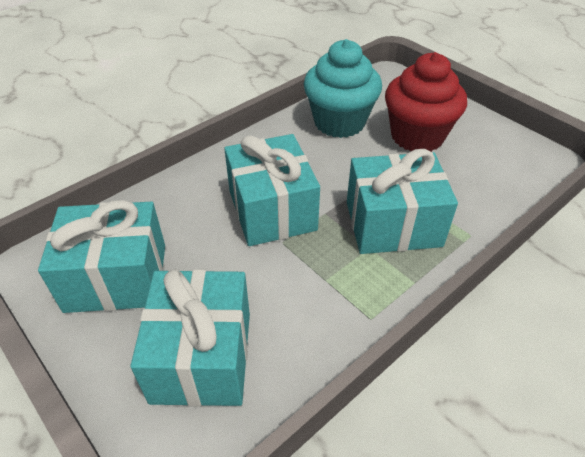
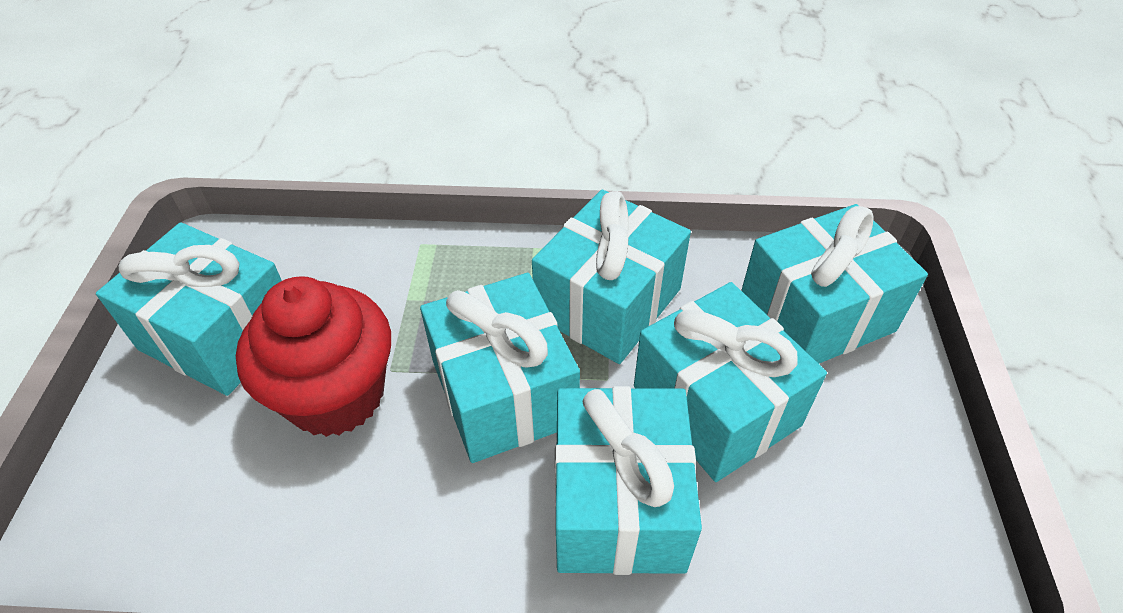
turquoise cupcake: 1 -> 0
turquoise gift: 4 -> 6

